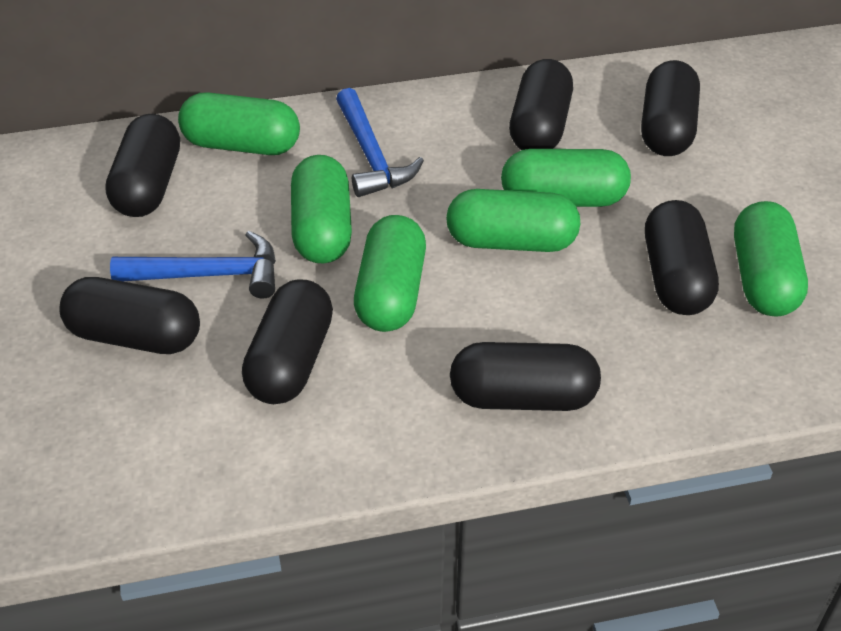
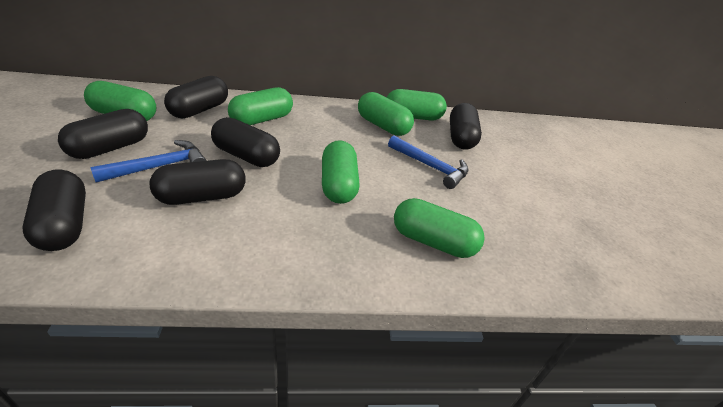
black capsule: 7 -> 6

